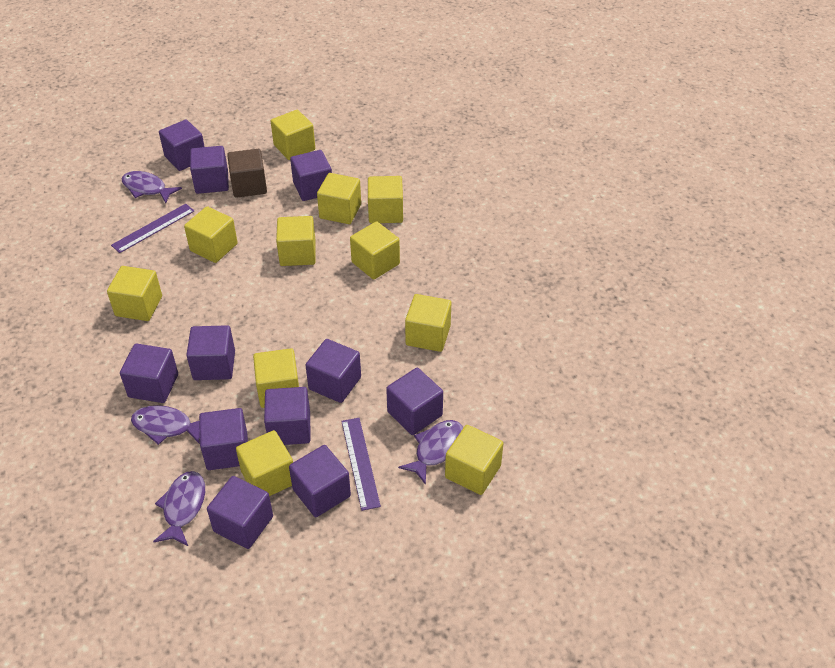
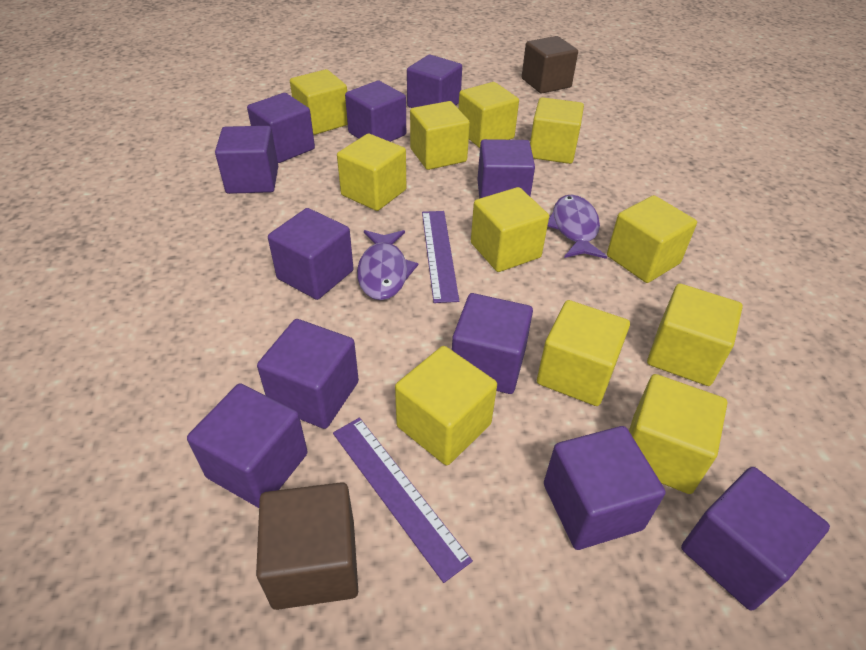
brown cube: 1 -> 2
purple fish: 4 -> 2

